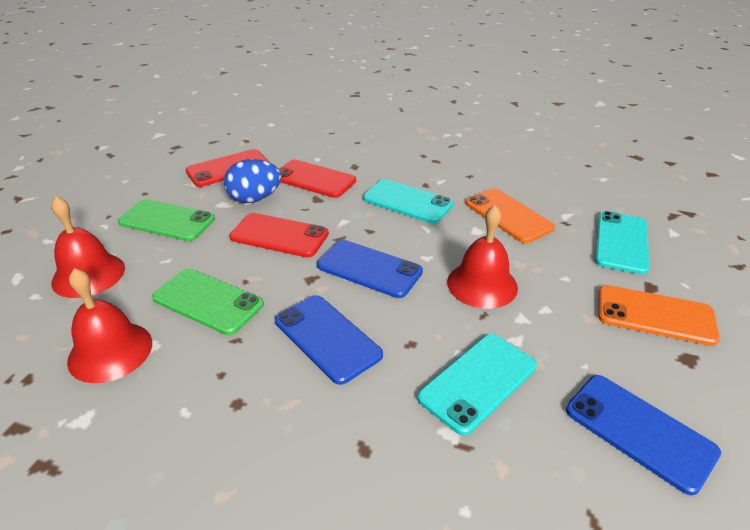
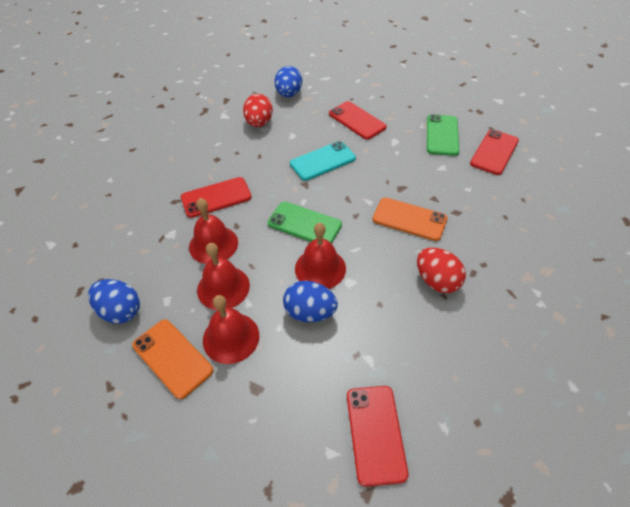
blue egg: 1 -> 3
blue phone: 3 -> 0
red bell: 3 -> 4
red egg: 0 -> 2
red phone: 3 -> 4
turquoise phone: 3 -> 1

